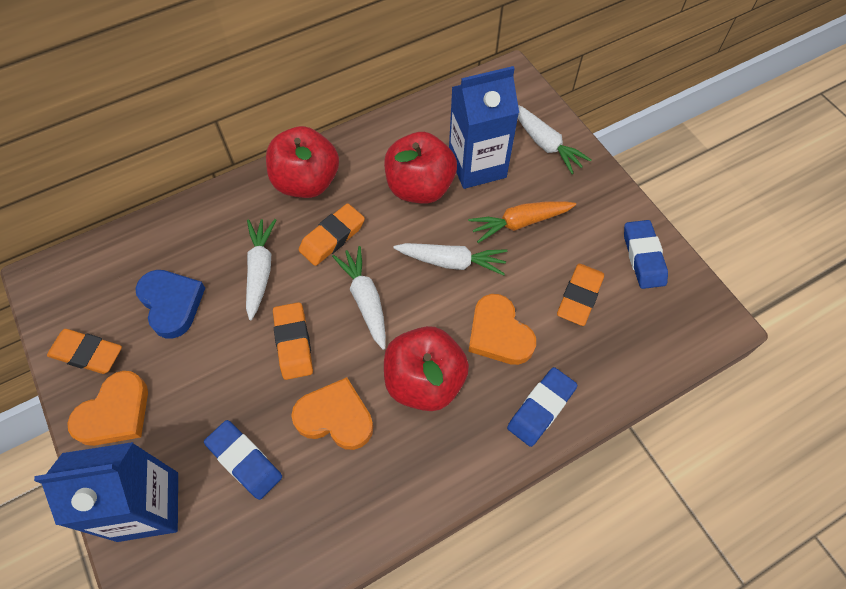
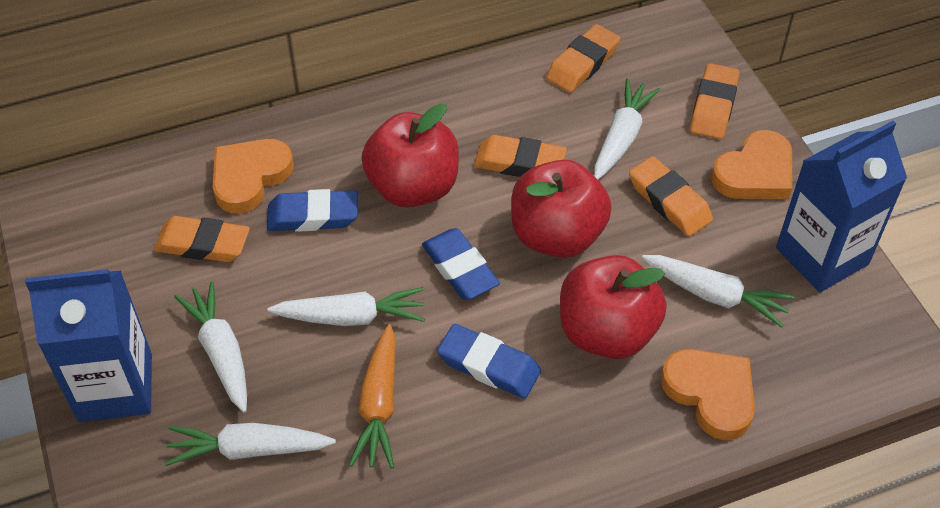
blue heart: 1 -> 0
orange eraser: 4 -> 5
white carrot: 4 -> 5

